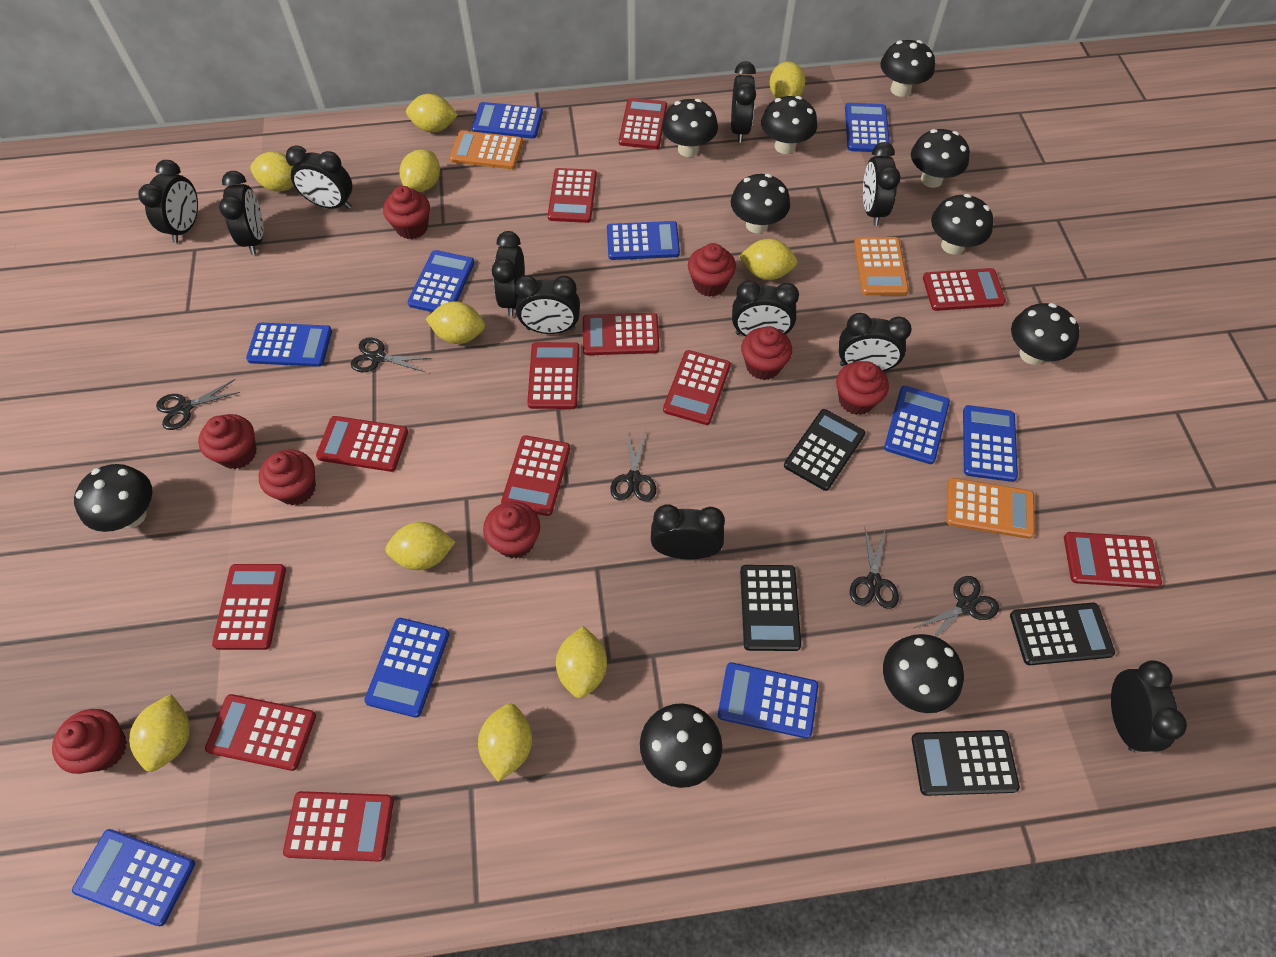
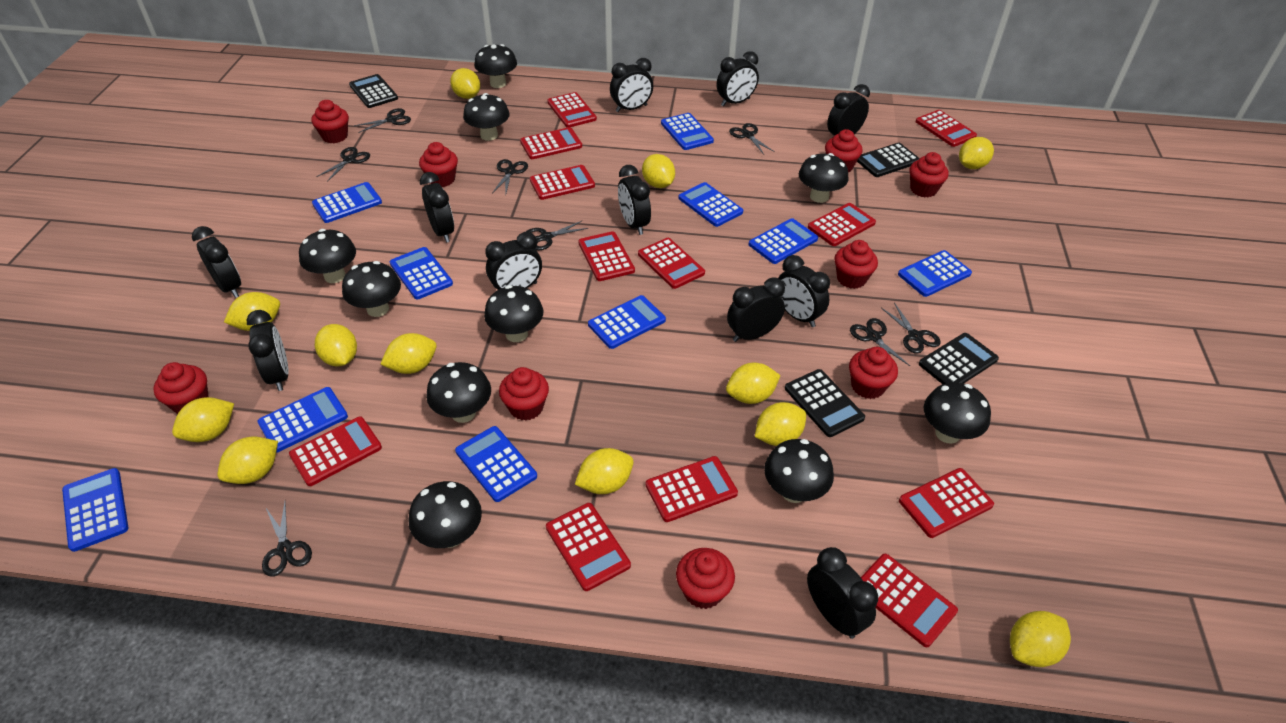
black scissors: 5 -> 8
orange calculator: 3 -> 0
red cupcake: 8 -> 9
yellow lemon: 10 -> 12

